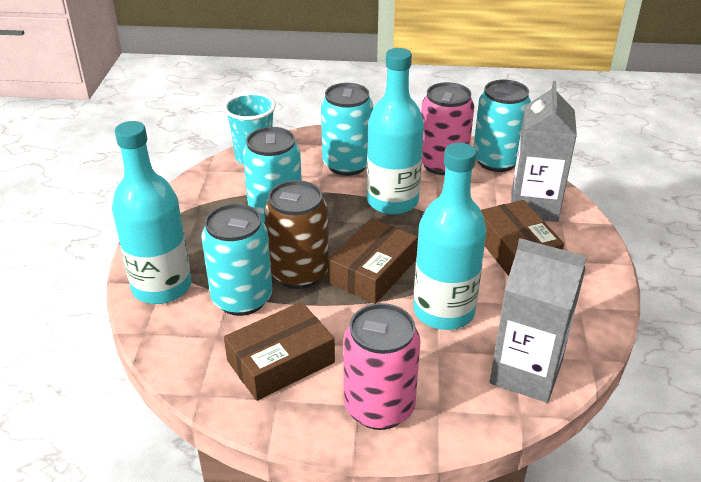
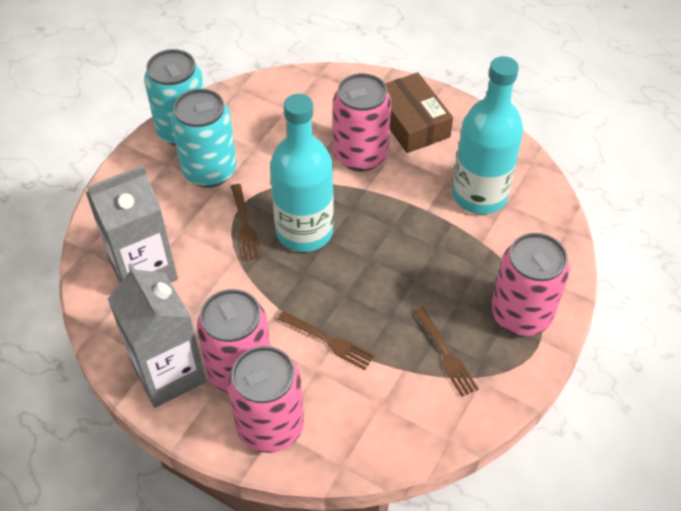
brown box: 3 -> 1
brown can: 1 -> 0
brown fork: 0 -> 3
pink can: 2 -> 4
turquoise bottle: 3 -> 2
turquoise can: 4 -> 2
turquoise cup: 1 -> 0

